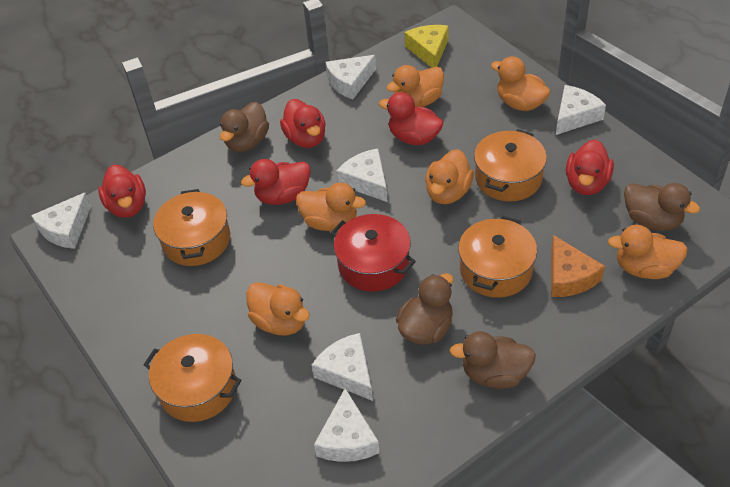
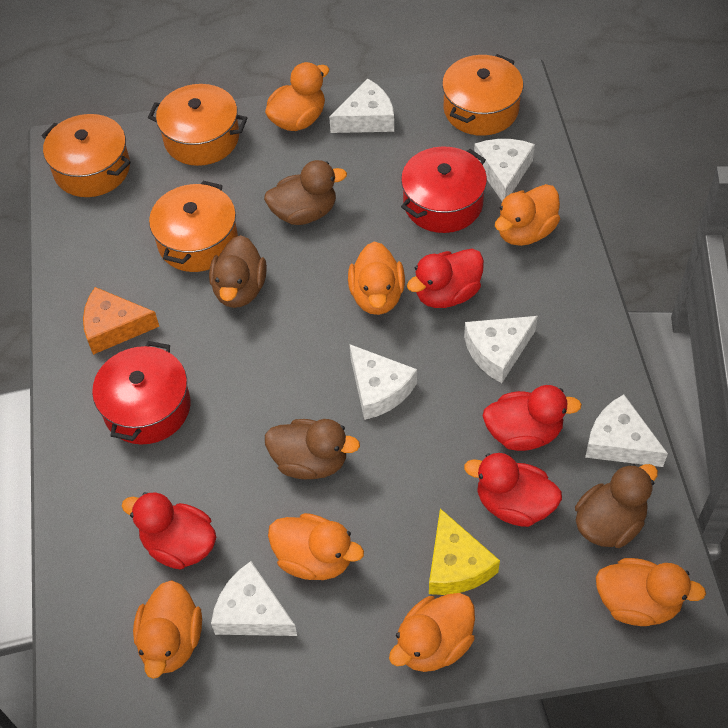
orange duck: 6 -> 7
red duck: 5 -> 4
red pot: 1 -> 2

